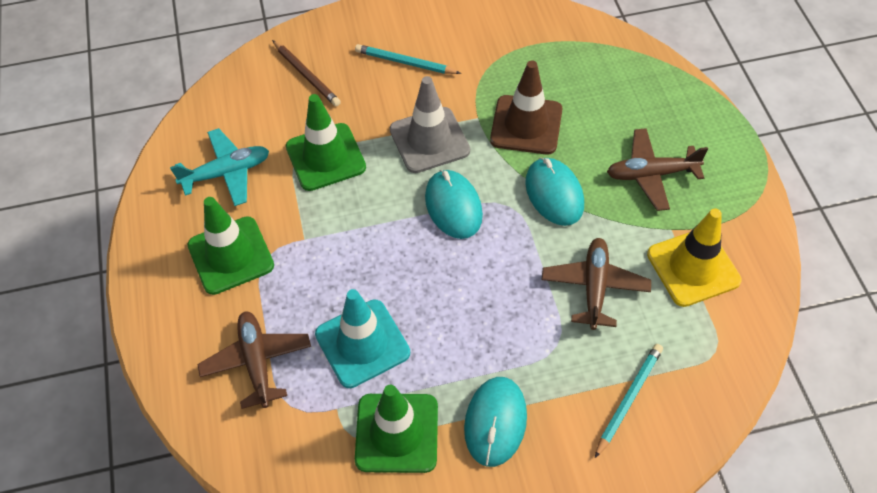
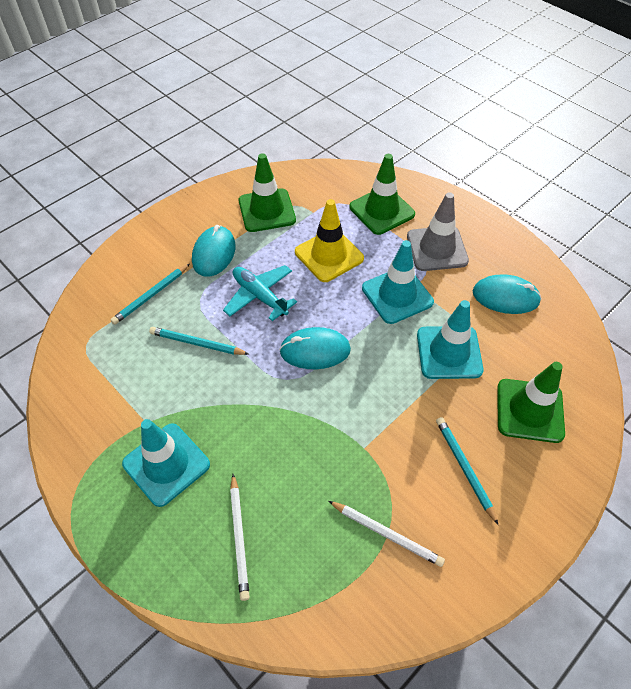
brown pencil: 1 -> 0
brown plane: 3 -> 0
brown traffic cone: 1 -> 0
turquoise pencil: 2 -> 3
turquoise traffic cone: 1 -> 3
white pencil: 0 -> 2

